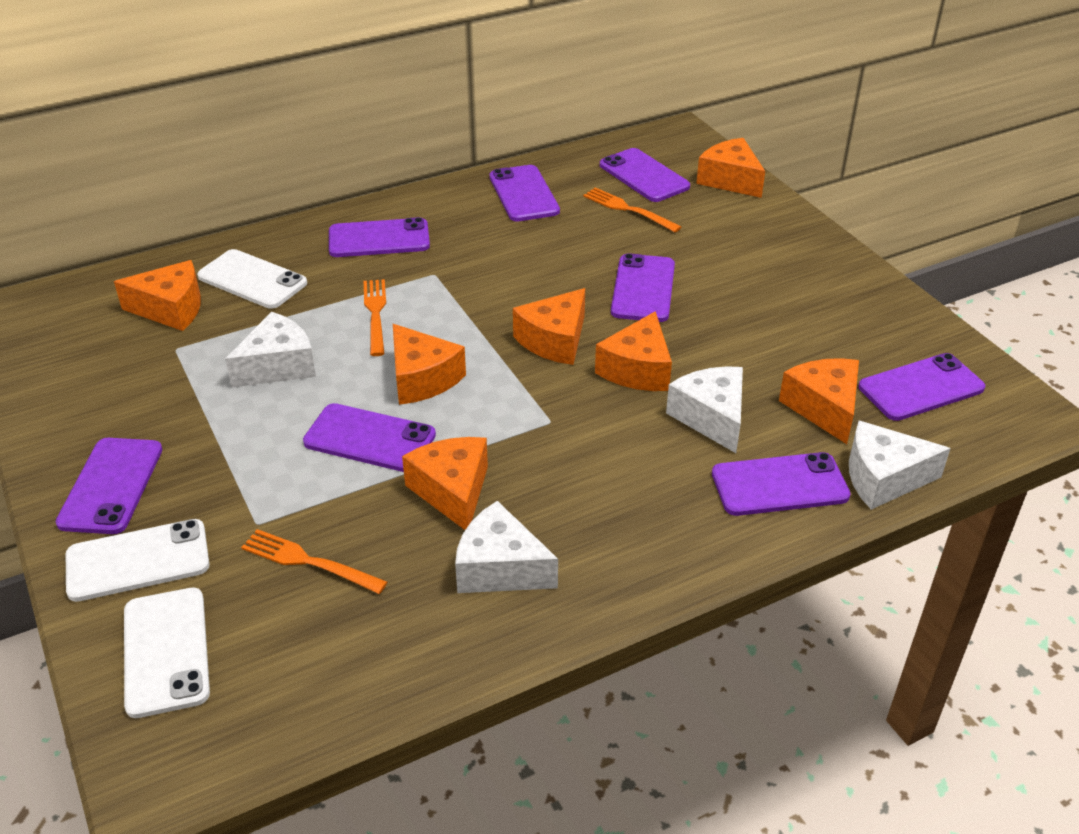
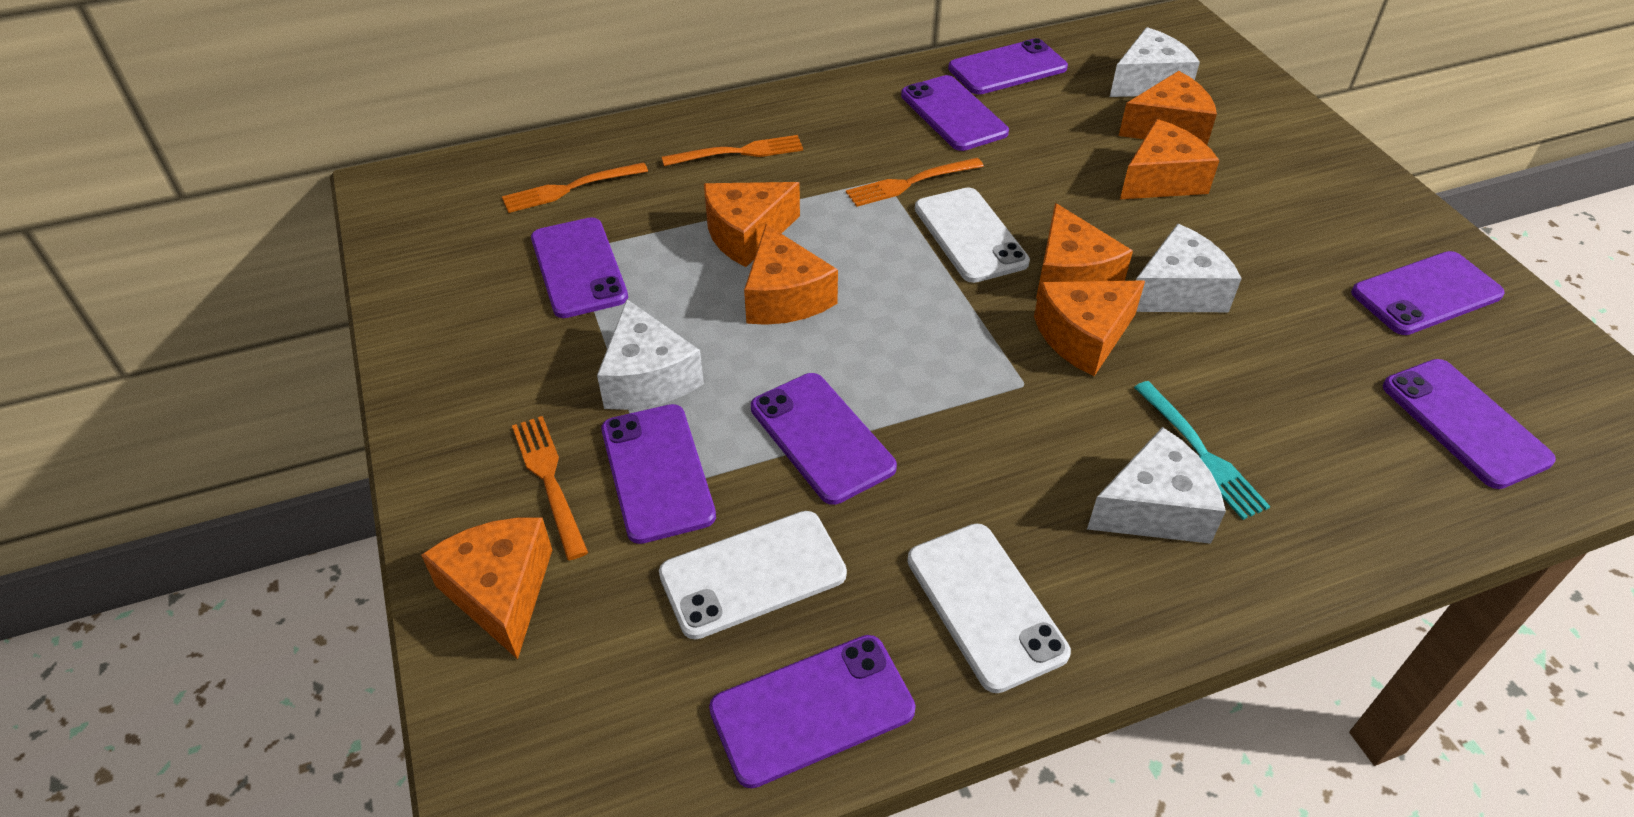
orange fork: 3 -> 4
turquoise fork: 0 -> 1

